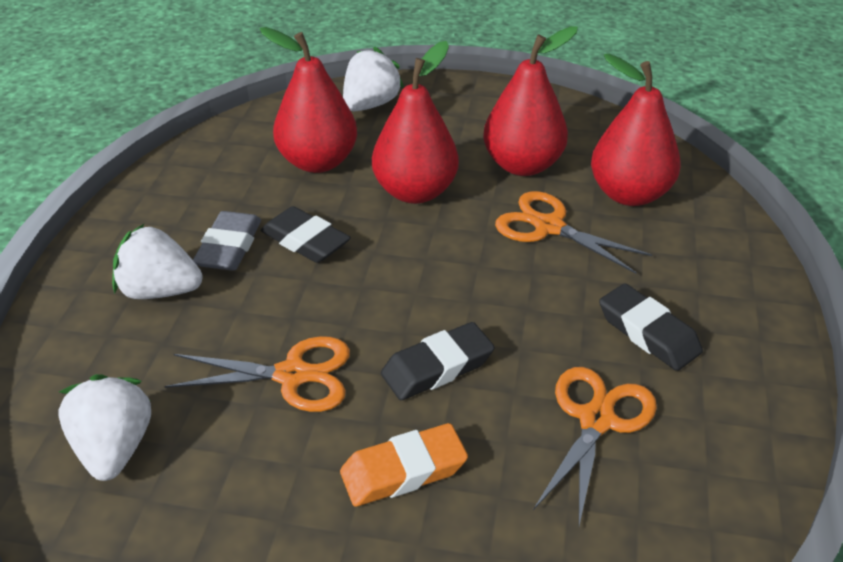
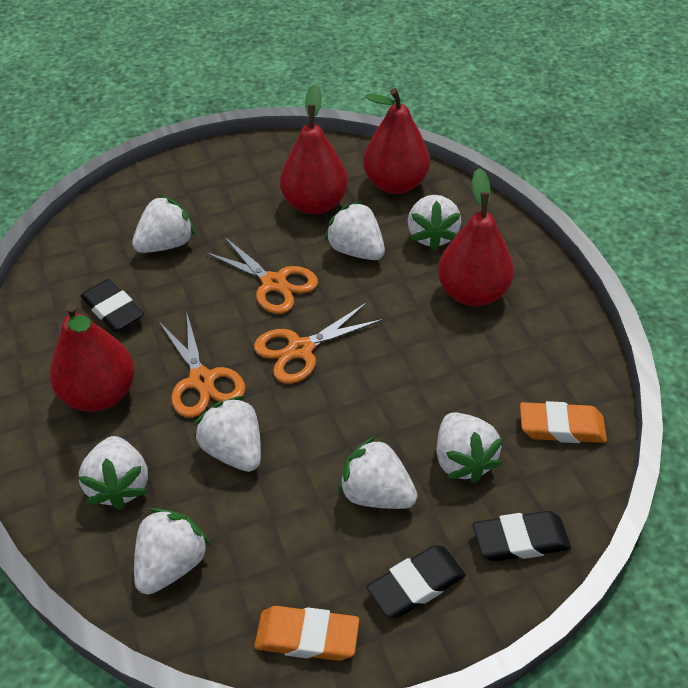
grey eraser: 1 -> 0
orange eraser: 1 -> 2
white strawberry: 3 -> 8

